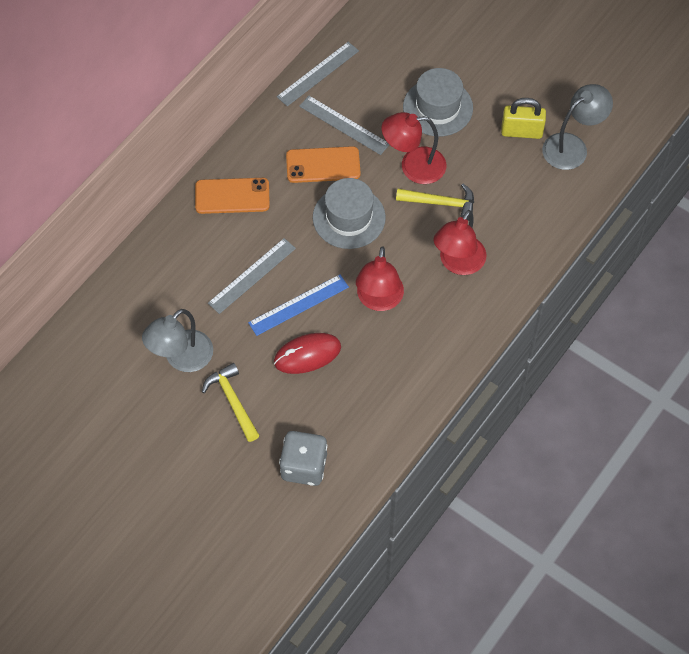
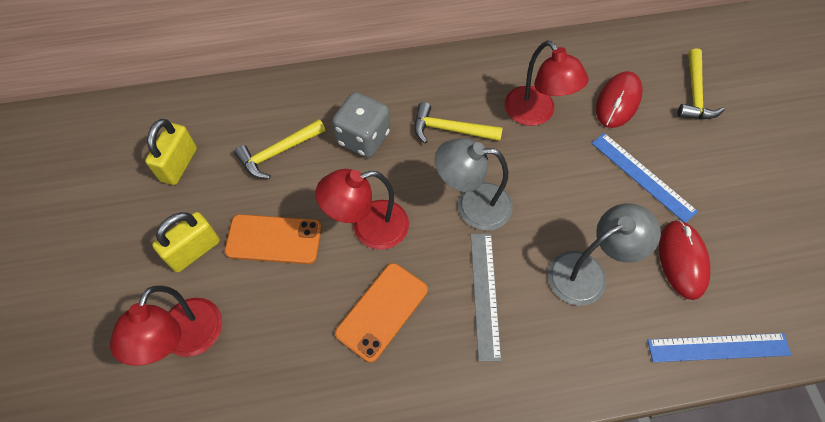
blue ruler: 1 -> 2
grey hat: 2 -> 0
grey ruler: 3 -> 1
red mouse: 1 -> 2
yellow hammer: 2 -> 3
yellow padlock: 1 -> 2

